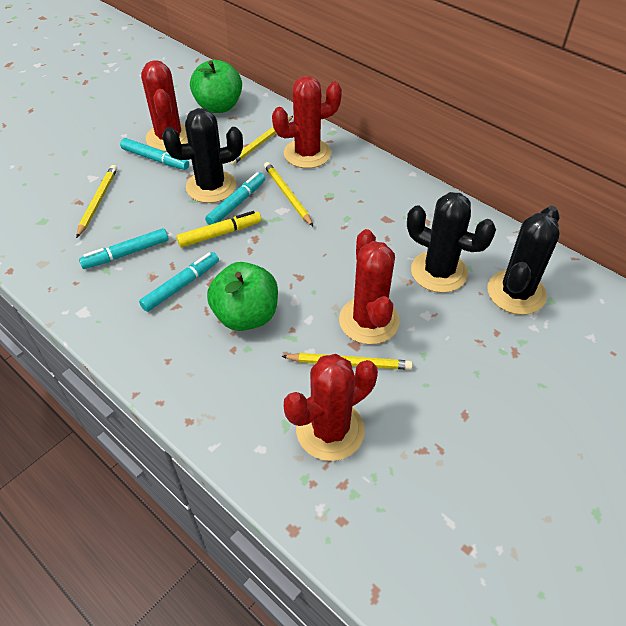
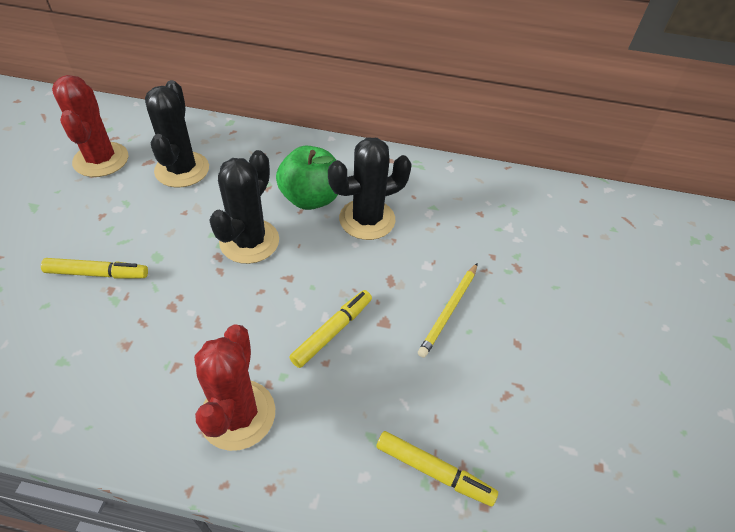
green apple: 2 -> 1
red cactus: 4 -> 2
turquoise marker: 4 -> 0
yellow marker: 1 -> 3
yellow pencil: 4 -> 1

